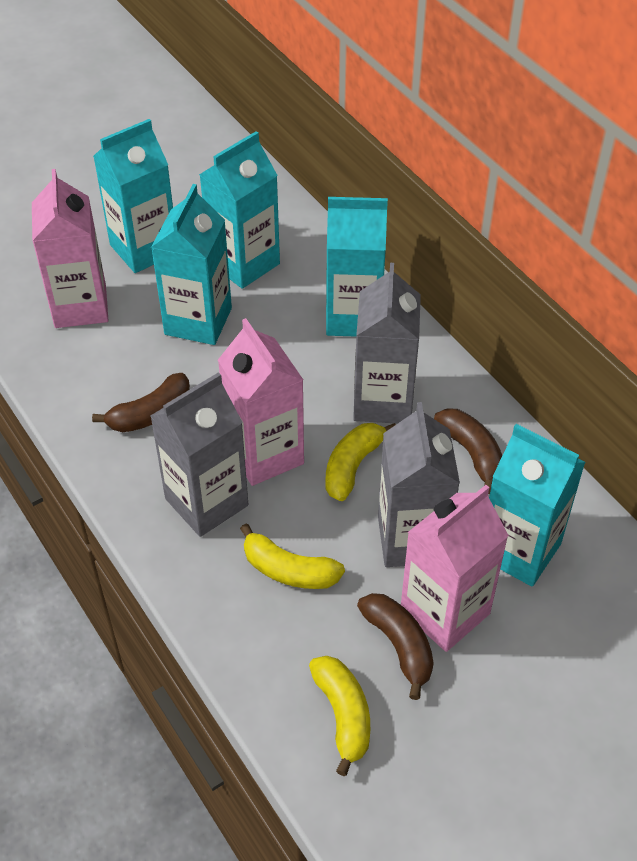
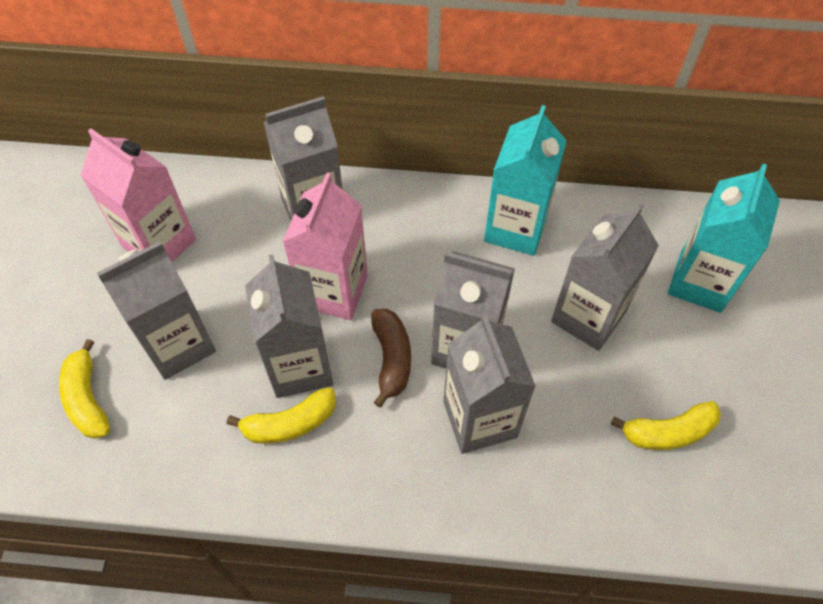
brown banana: 3 -> 1
grey carton: 3 -> 6
pink carton: 3 -> 2
turquoise carton: 5 -> 2

